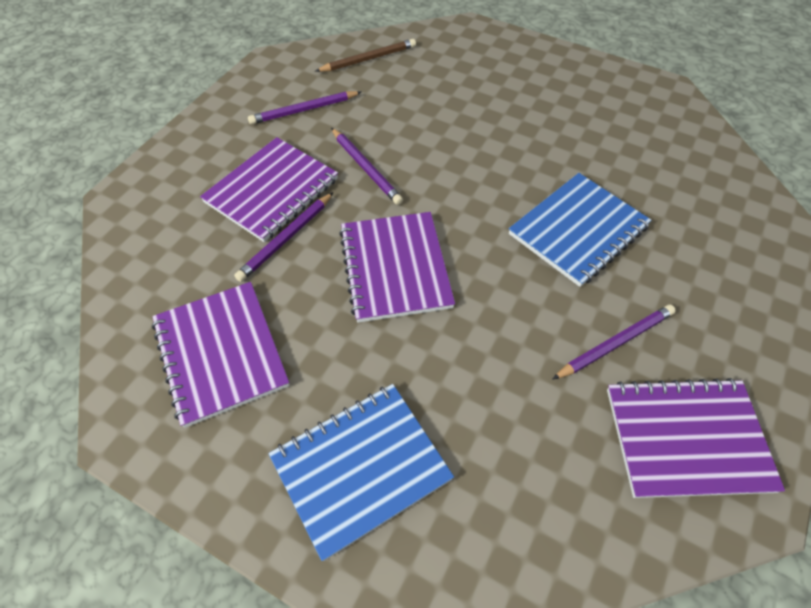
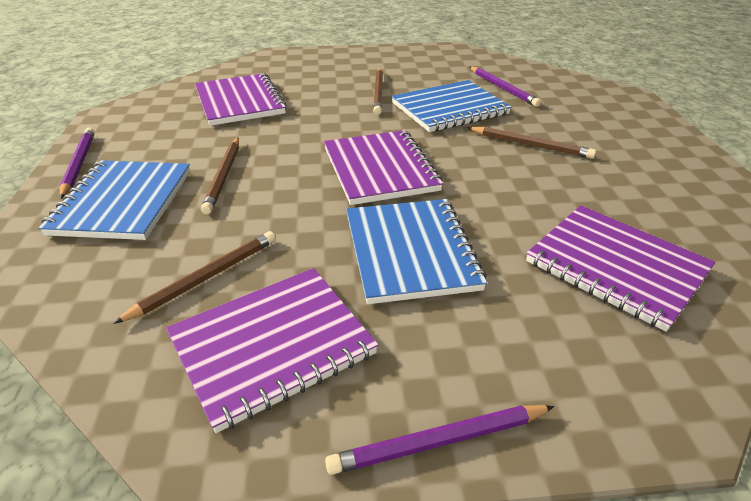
blue notebook: 2 -> 3
brown pencil: 1 -> 4
purple pencil: 4 -> 3

